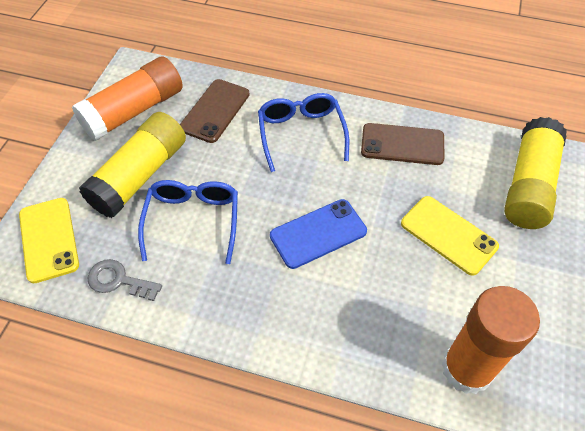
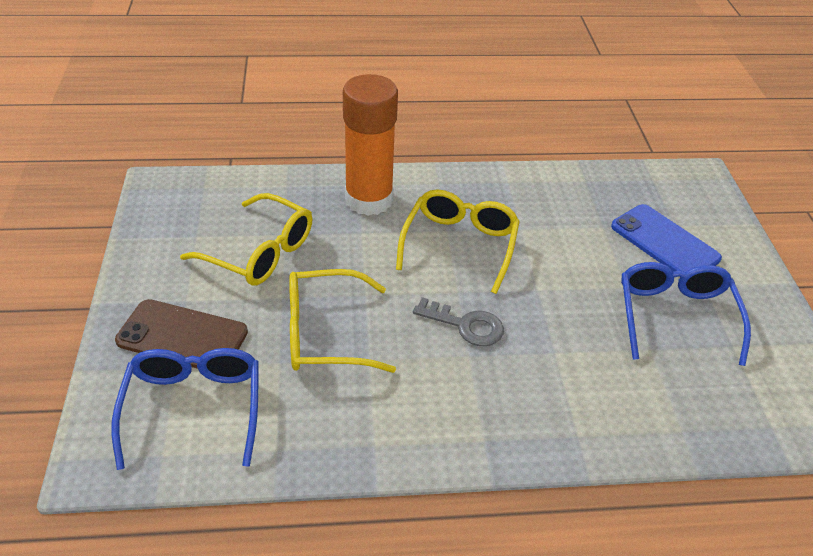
brown phone: 2 -> 1
orange glue stick: 2 -> 1
yellow glasses: 0 -> 3
yellow glue stick: 2 -> 0
yellow phone: 2 -> 0

